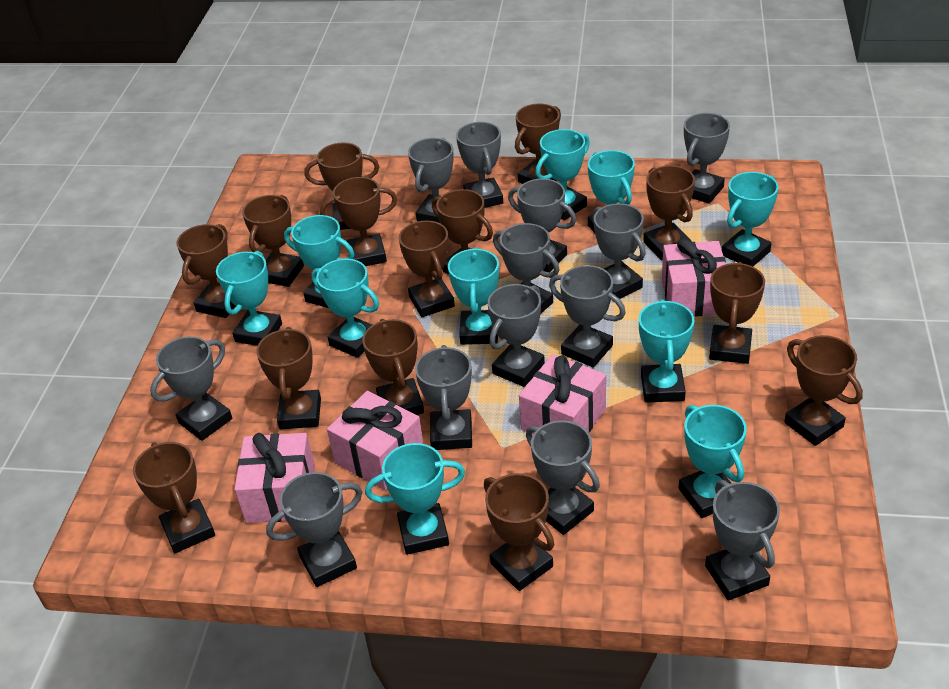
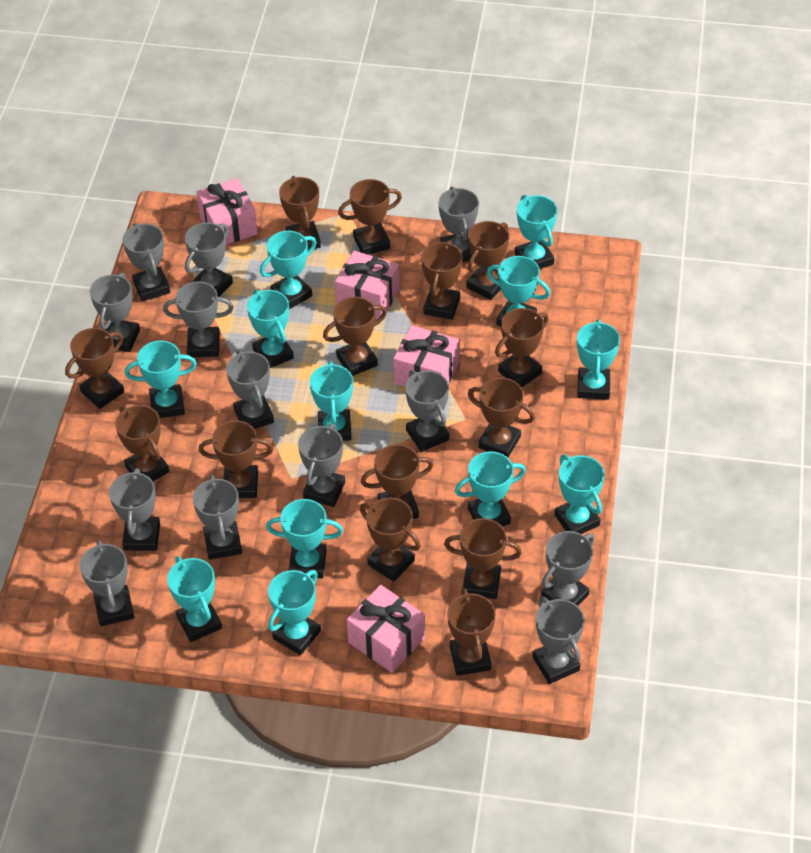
turquoise trophy: 10 -> 12

